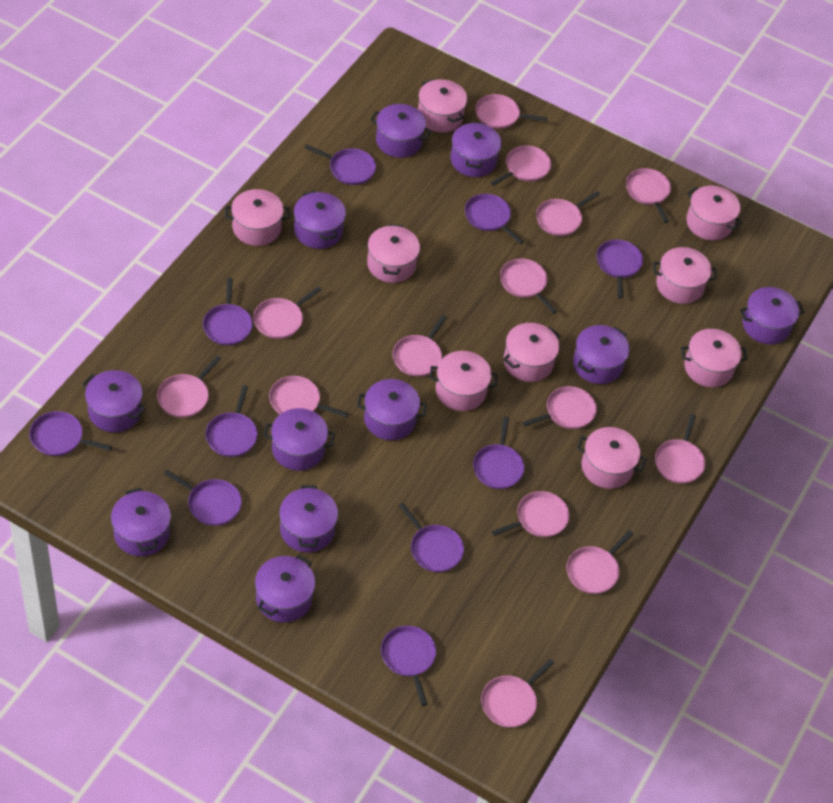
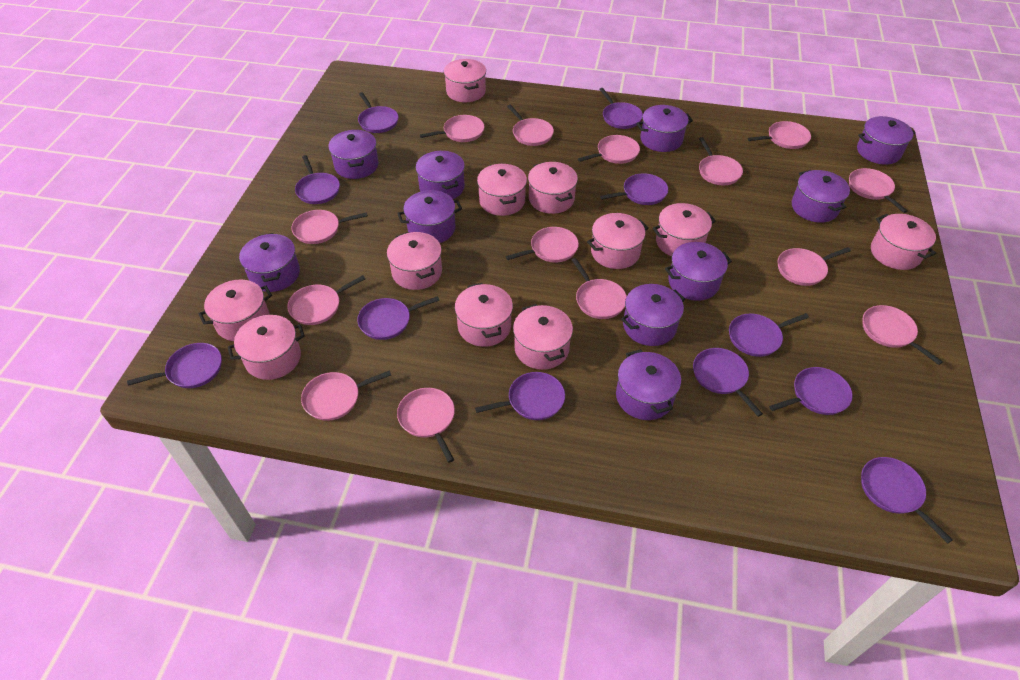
pink pot: 9 -> 11
purple pan: 10 -> 11
purple pot: 11 -> 10

